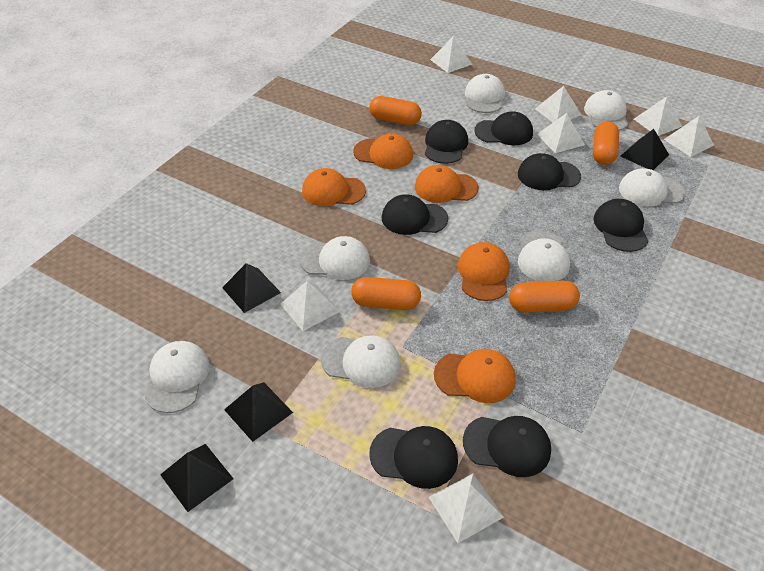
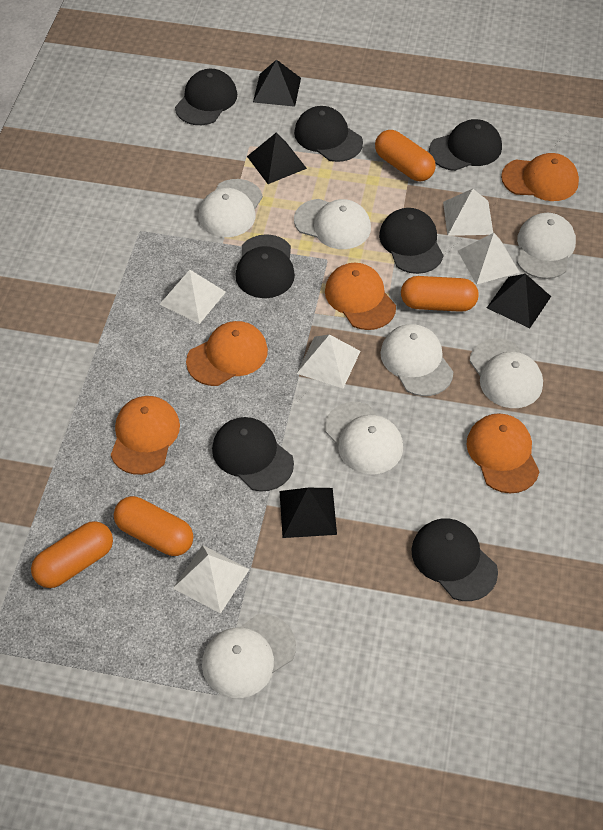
white pyramid: 7 -> 5

